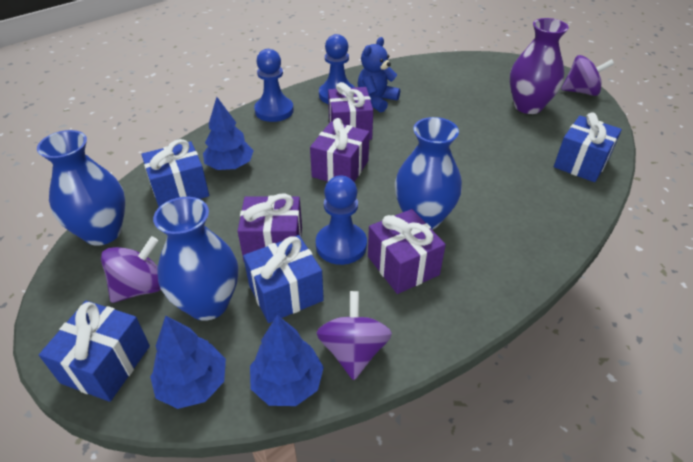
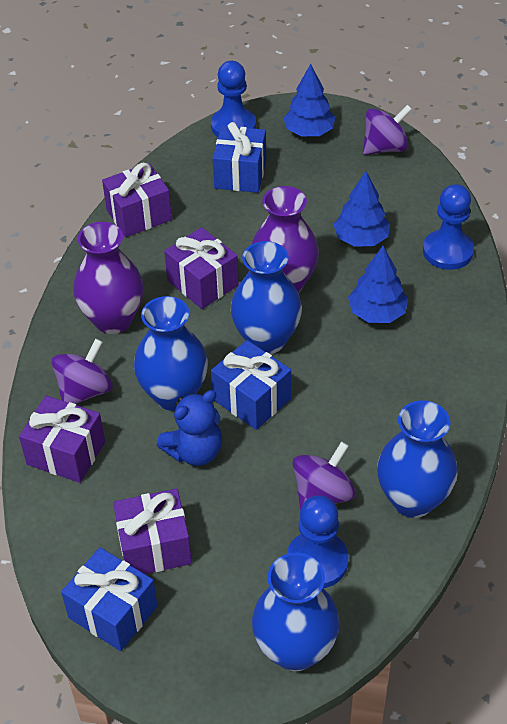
blue gift: 4 -> 3
blue vase: 3 -> 4
purple vase: 1 -> 2

